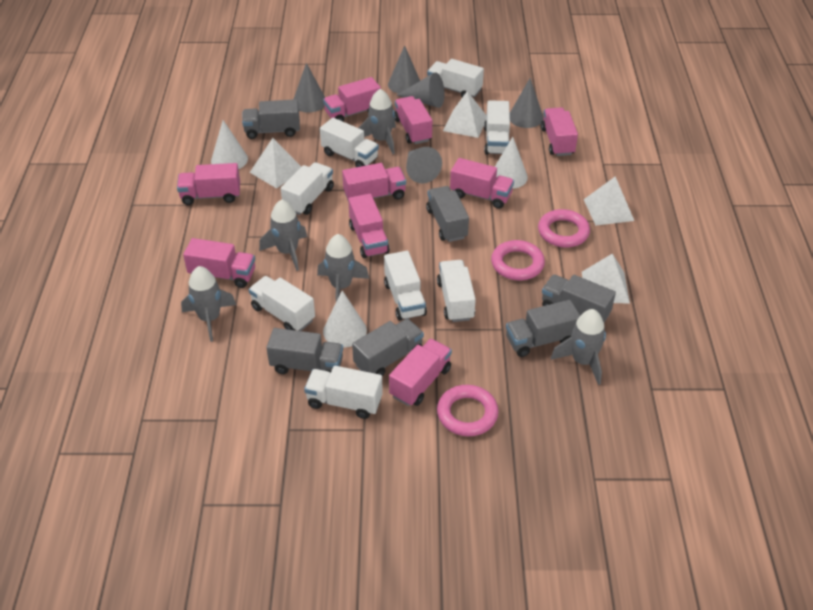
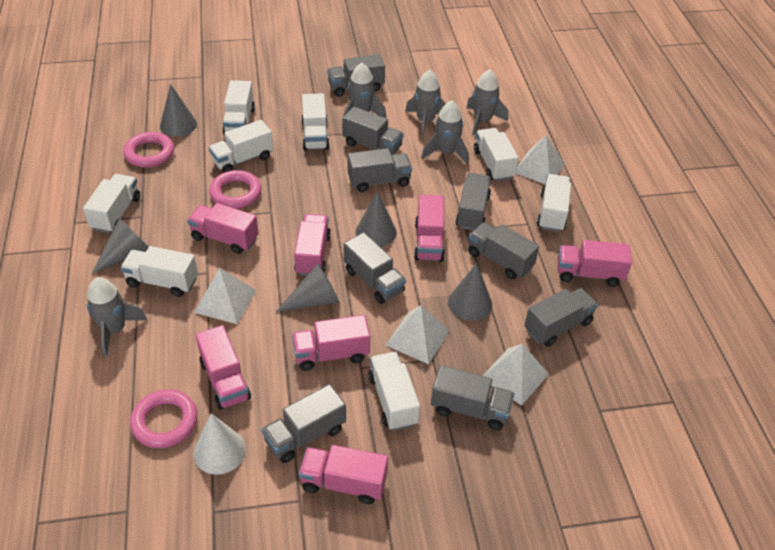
grey truck: 6 -> 9
pink truck: 9 -> 7
white cone: 3 -> 1

